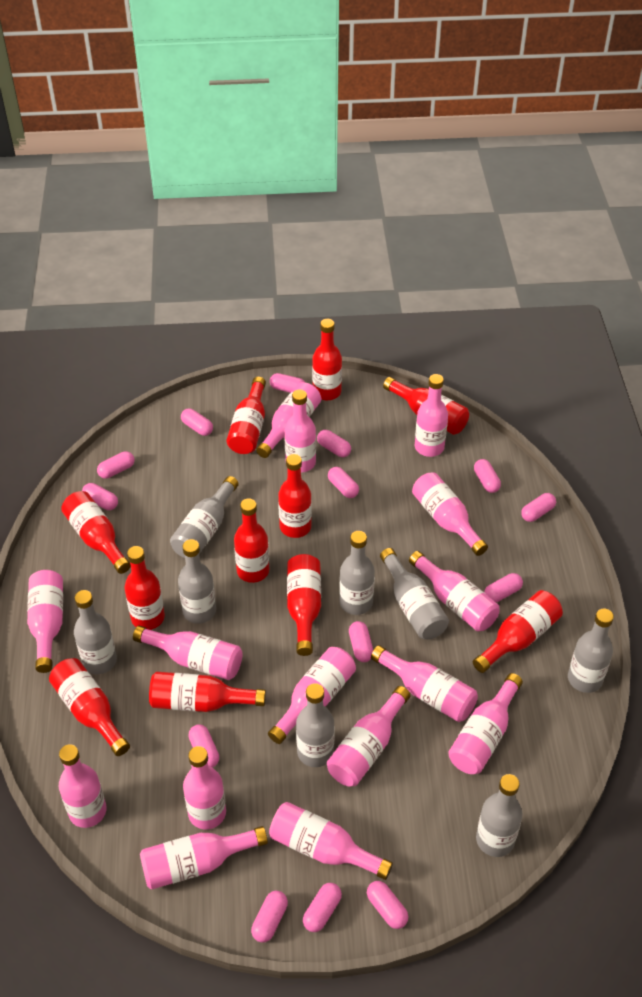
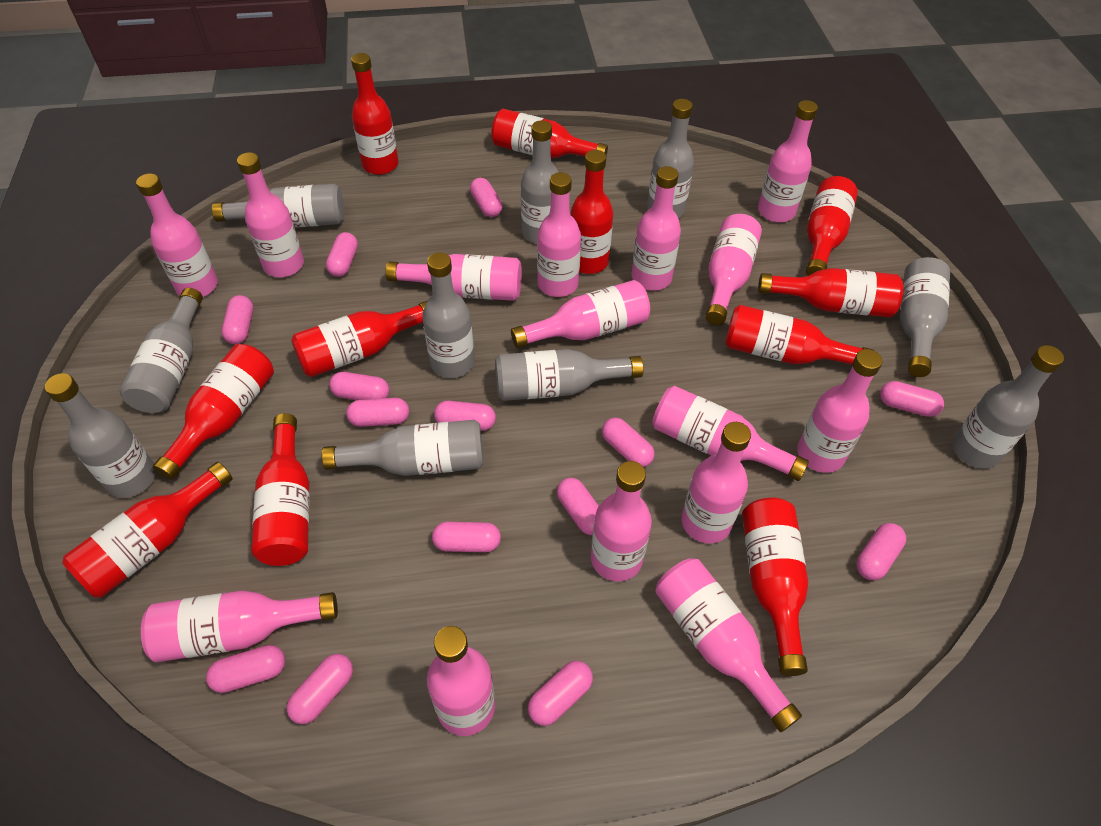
grey bottle: 8 -> 10

